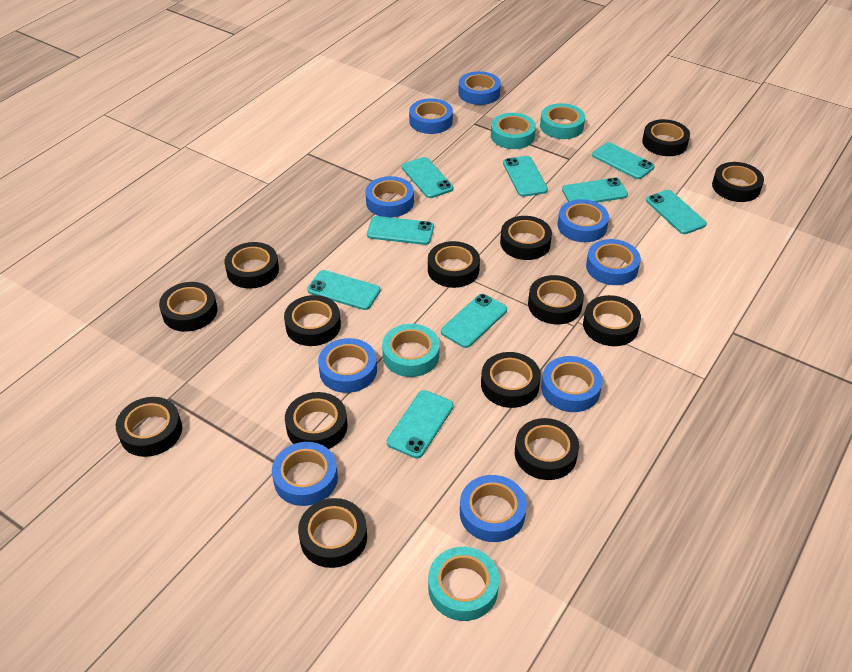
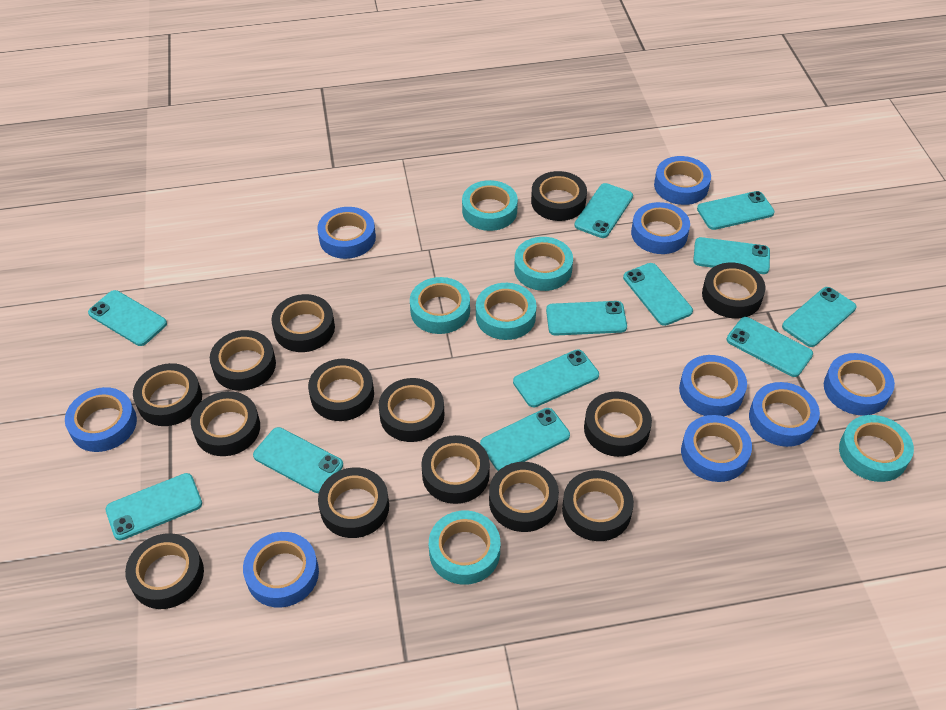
turquoise phone: 9 -> 12
turquoise tape: 4 -> 6

